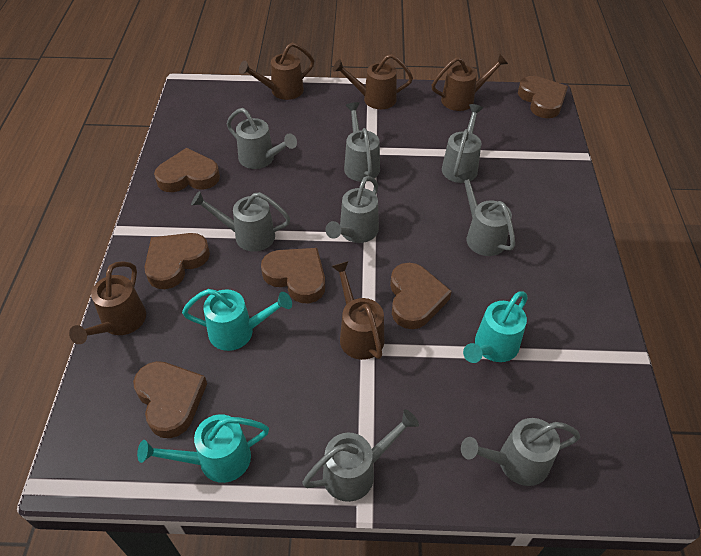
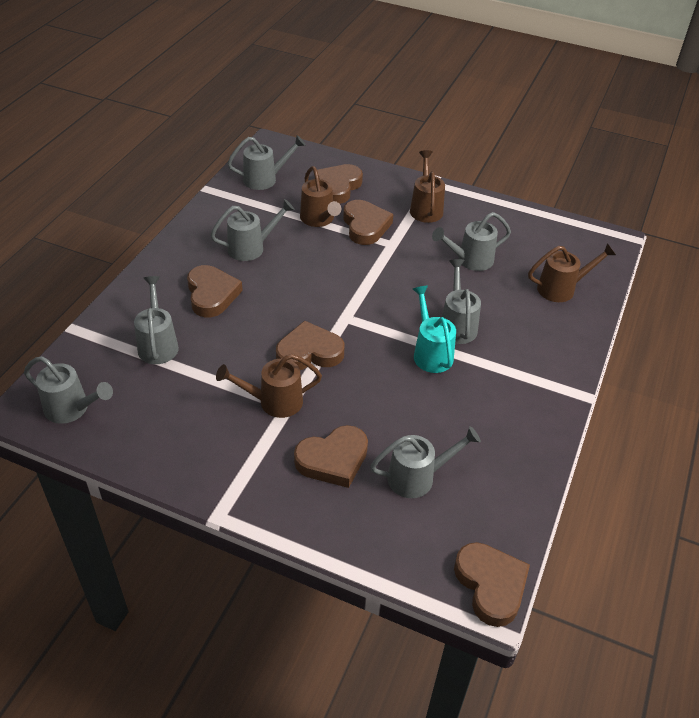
brown watering can: 5 -> 4
grey watering can: 8 -> 7
turquoise watering can: 3 -> 1

